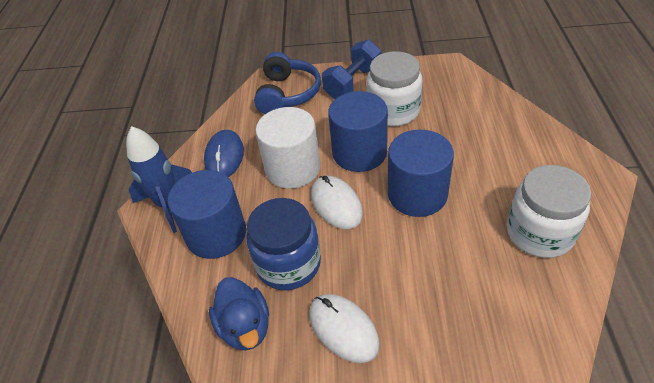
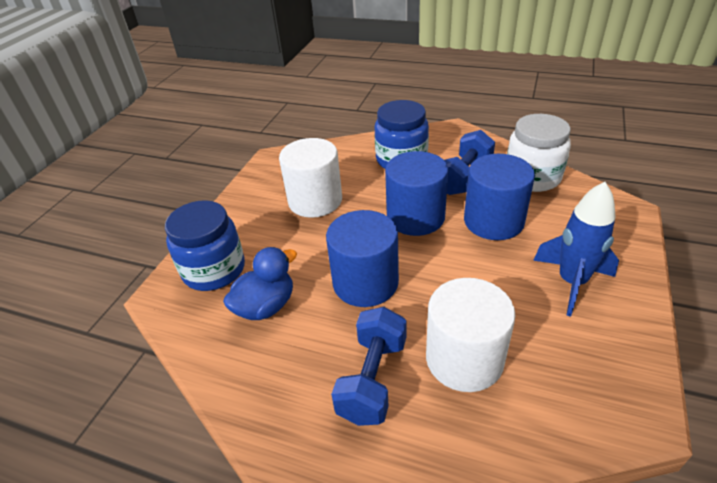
blue dumbbell: 1 -> 2
blue headphones: 1 -> 0
blue jar: 1 -> 2
blue mouse: 1 -> 0
white cylinder: 1 -> 2
white jar: 2 -> 1
white mouse: 2 -> 0

